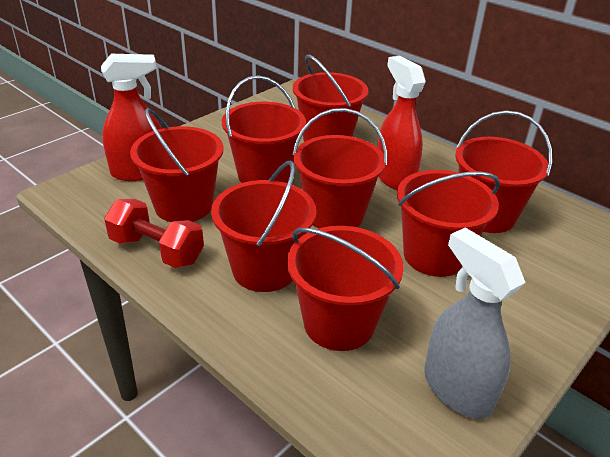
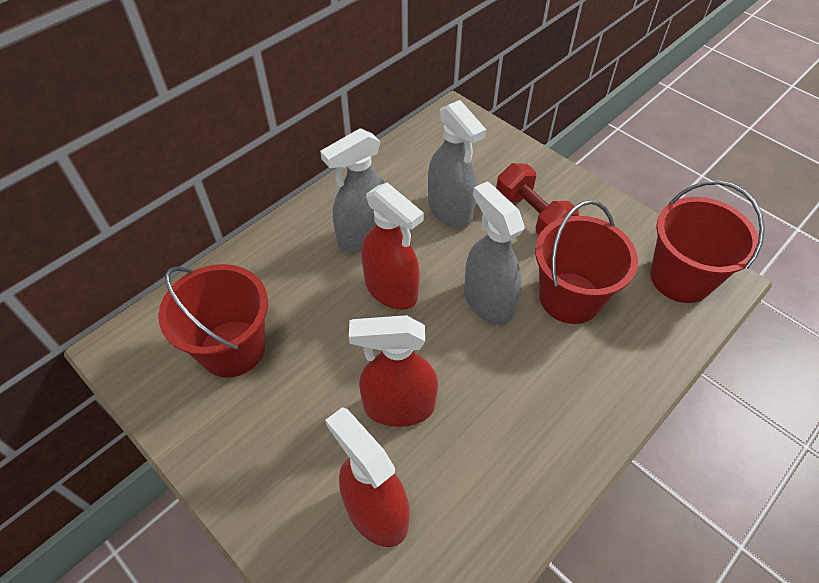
grey spray bottle: 1 -> 3
red bucket: 8 -> 3
red spray bottle: 2 -> 3

